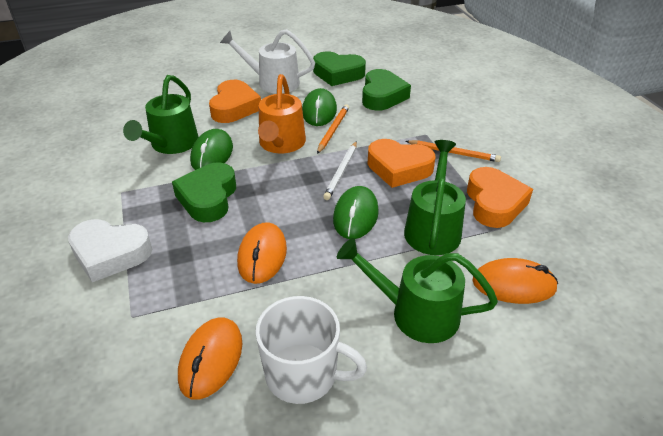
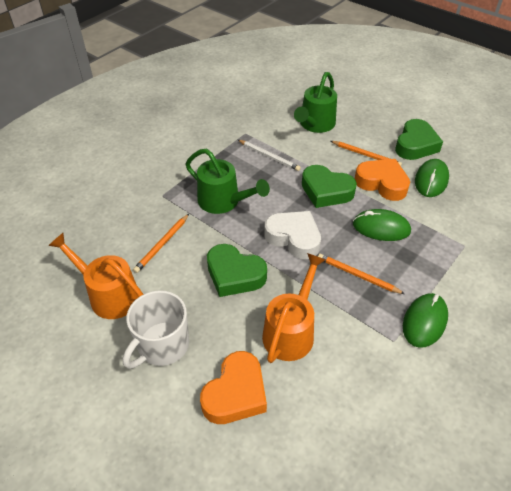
green watering can: 3 -> 2
orange heart: 3 -> 2
orange mouse: 3 -> 0
orange pencil: 2 -> 3
orange watering can: 1 -> 2
white watering can: 1 -> 0

